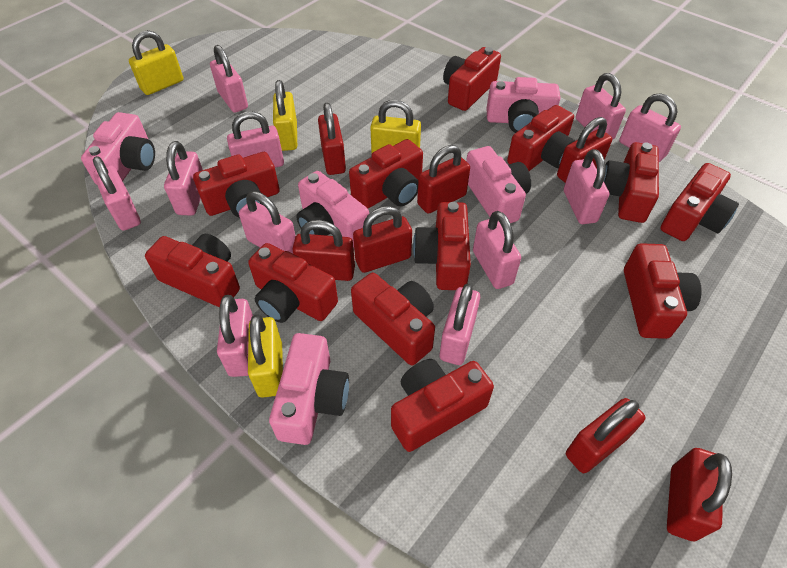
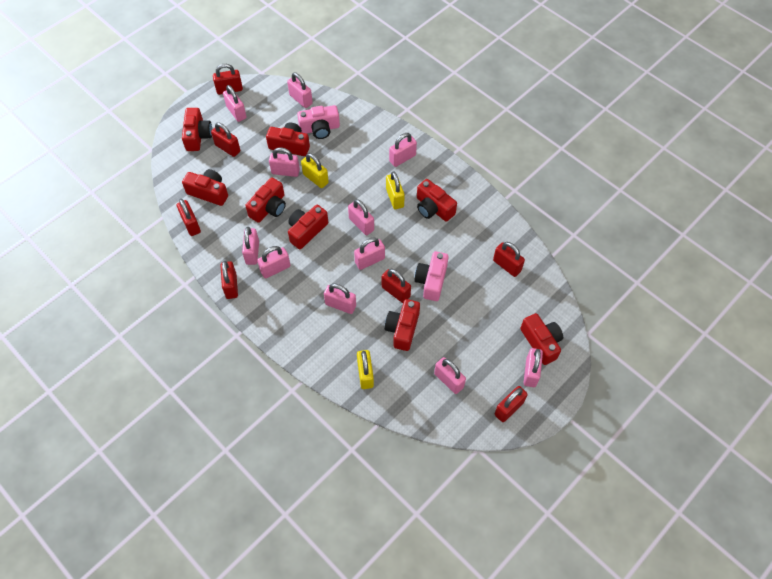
pink camera: 5 -> 2
red camera: 12 -> 8
yellow padlock: 4 -> 3

